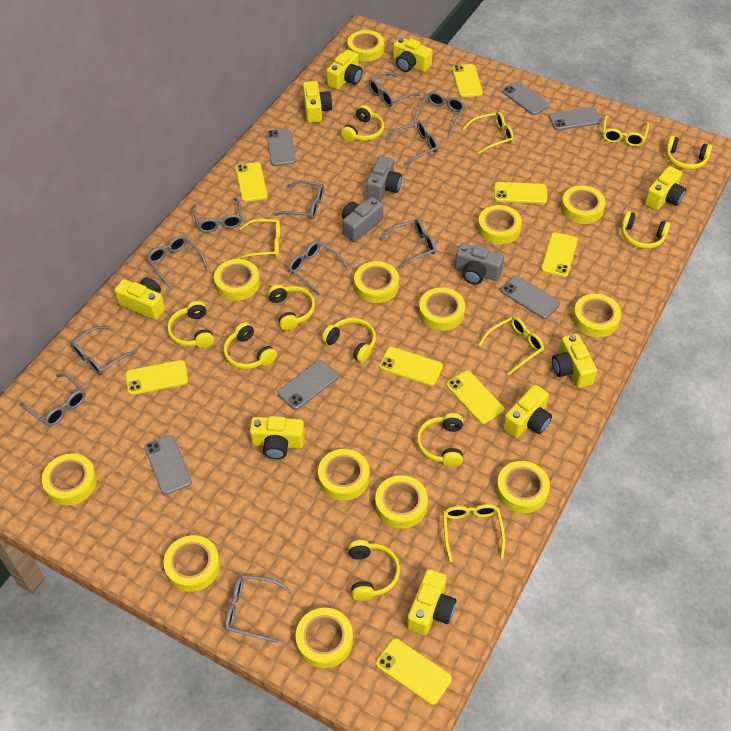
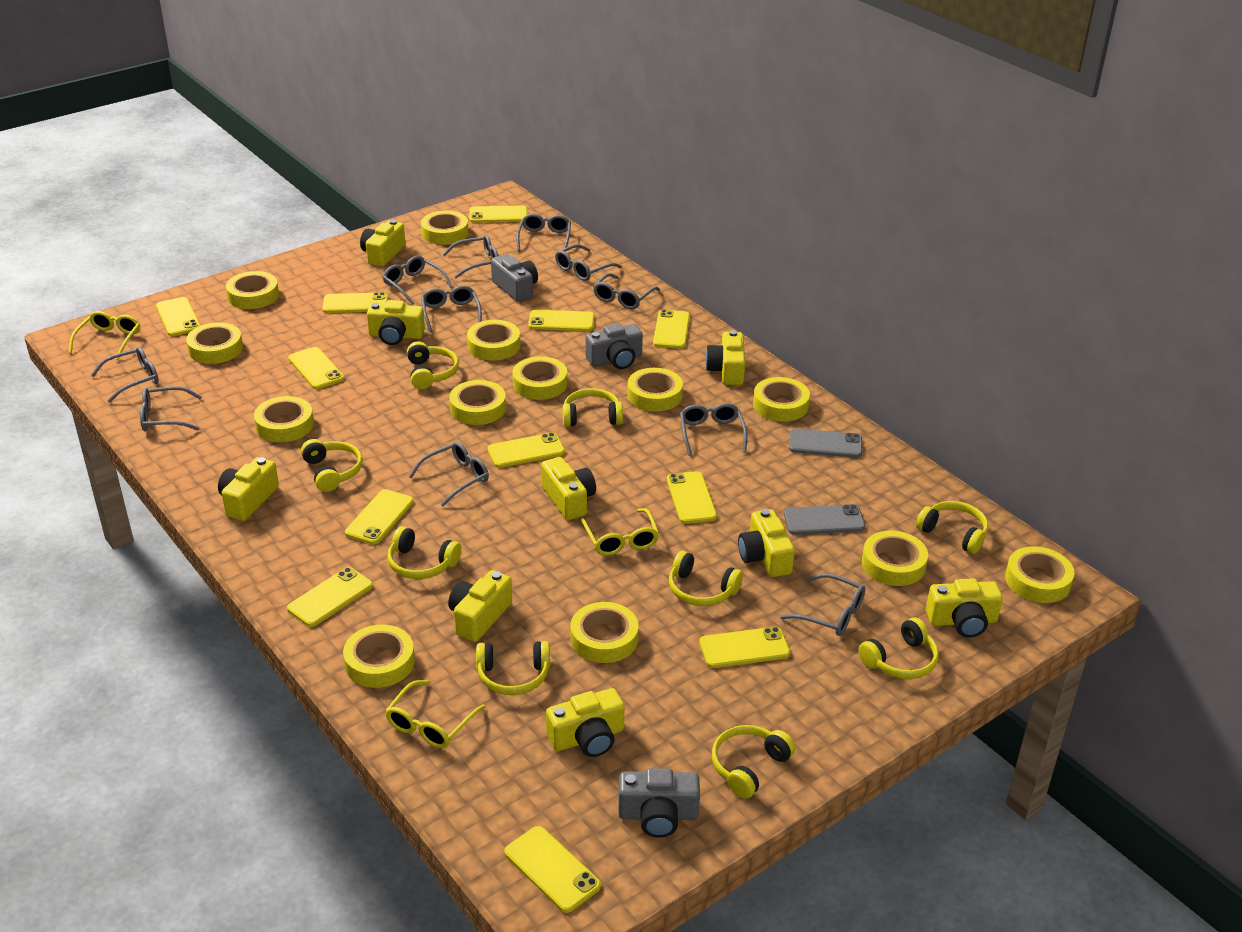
grey phone: 6 -> 2
yellow glasses: 5 -> 3
yellow phone: 8 -> 12

